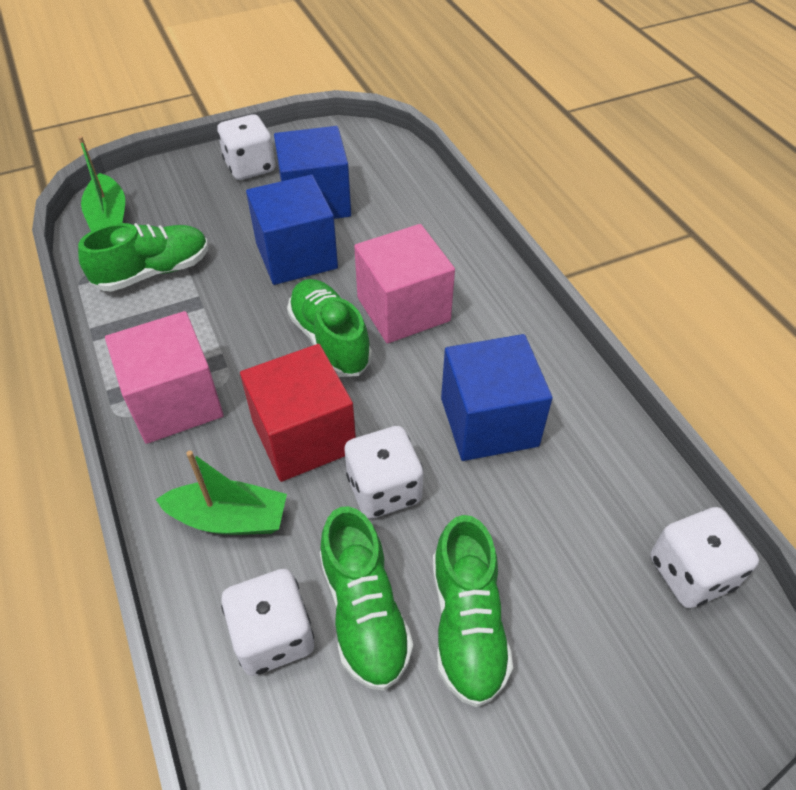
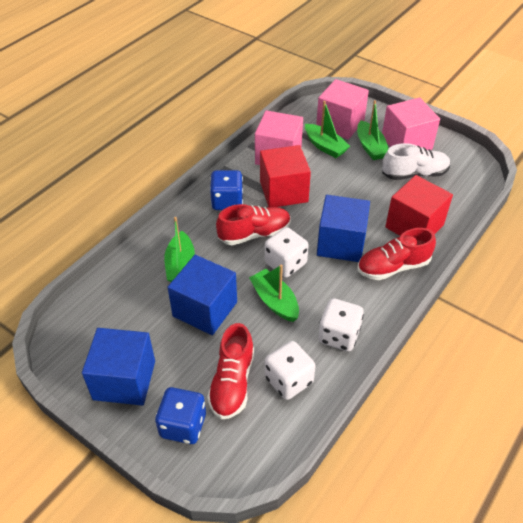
blue dice: 0 -> 2
green boat: 2 -> 4
green shoe: 4 -> 0
pink cube: 2 -> 3
red cube: 1 -> 2
red shoe: 0 -> 3
white dice: 4 -> 3
white shoe: 0 -> 1

